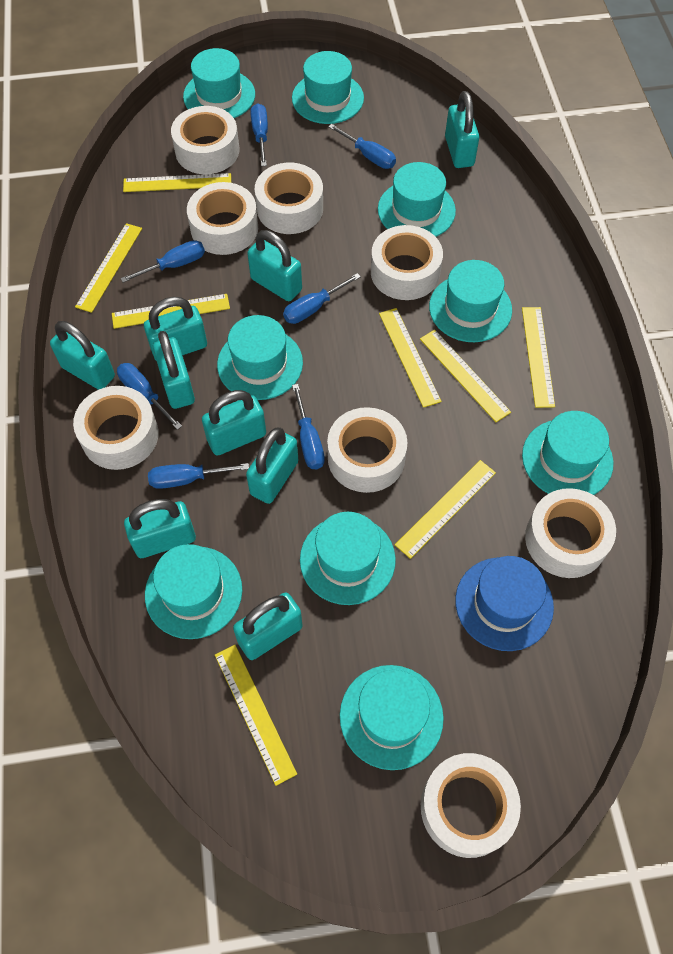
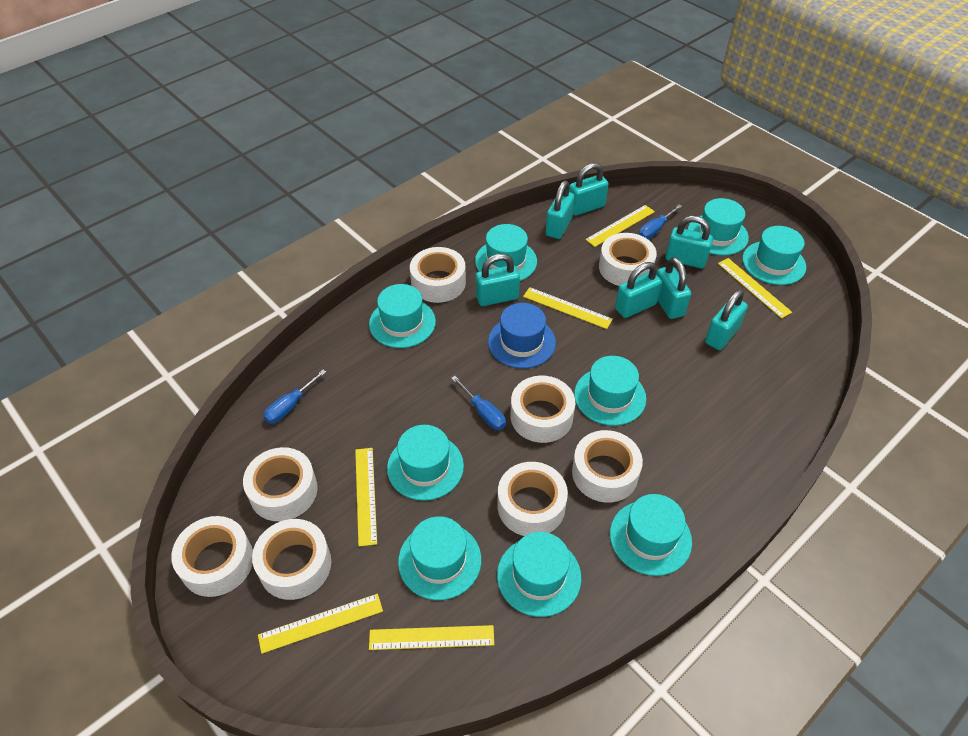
blue screwdriver: 7 -> 3
turquoise padlock: 9 -> 7
yellow ruler: 8 -> 6

